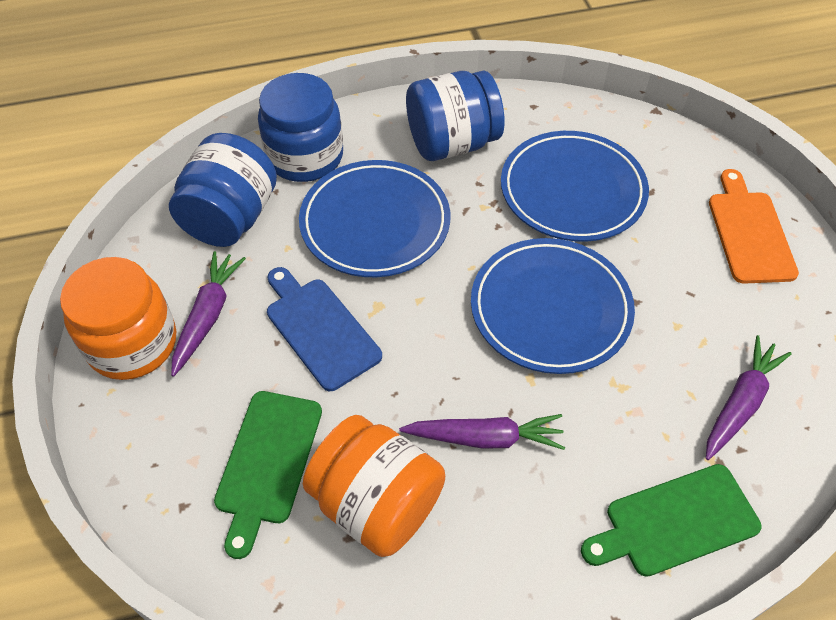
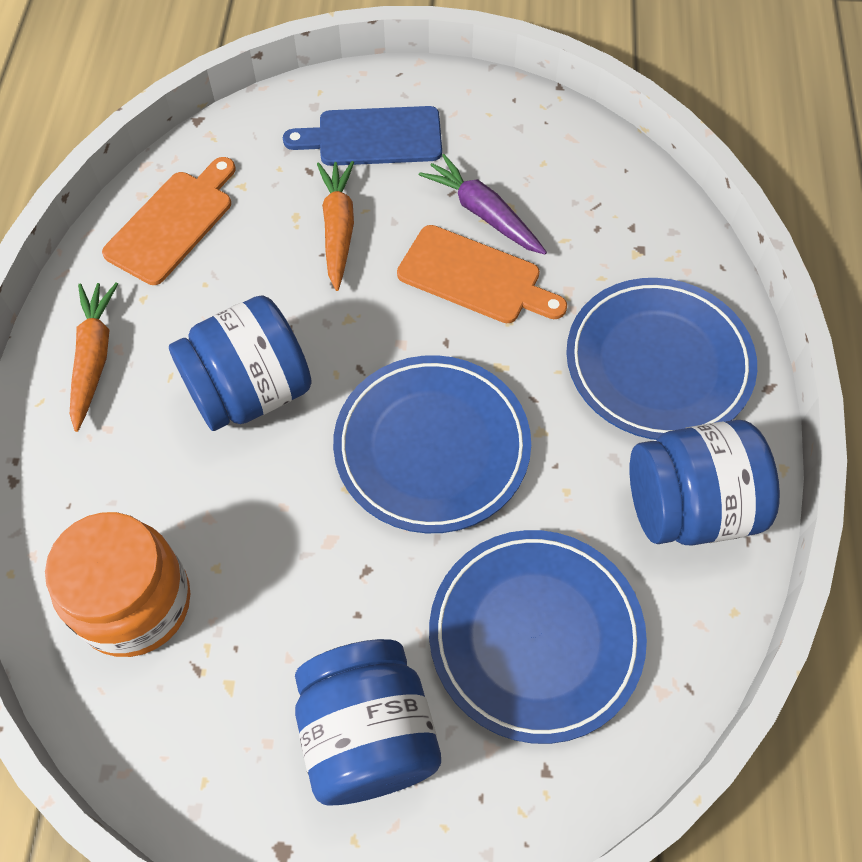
green cutting board: 2 -> 0
orange carrot: 0 -> 2
orange cutting board: 1 -> 2
orange jar: 2 -> 1
purple carrot: 3 -> 1

